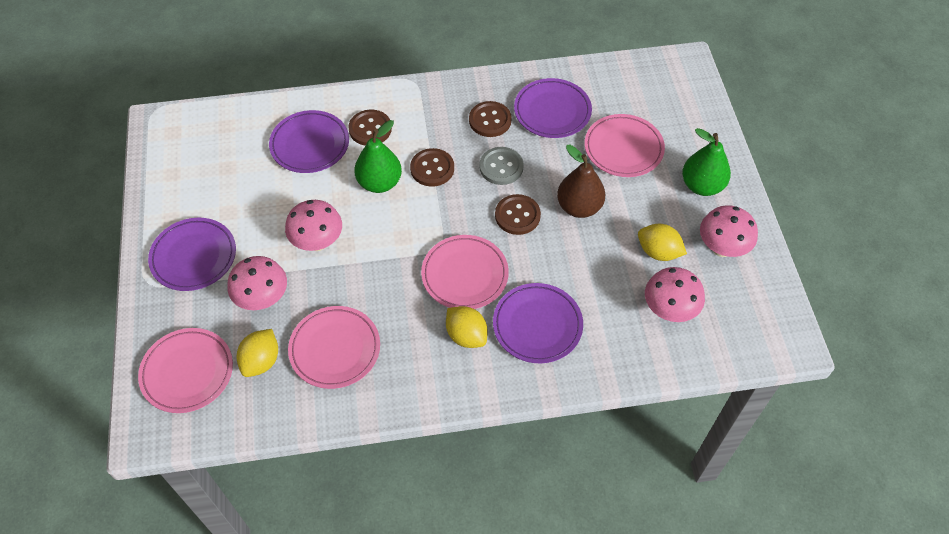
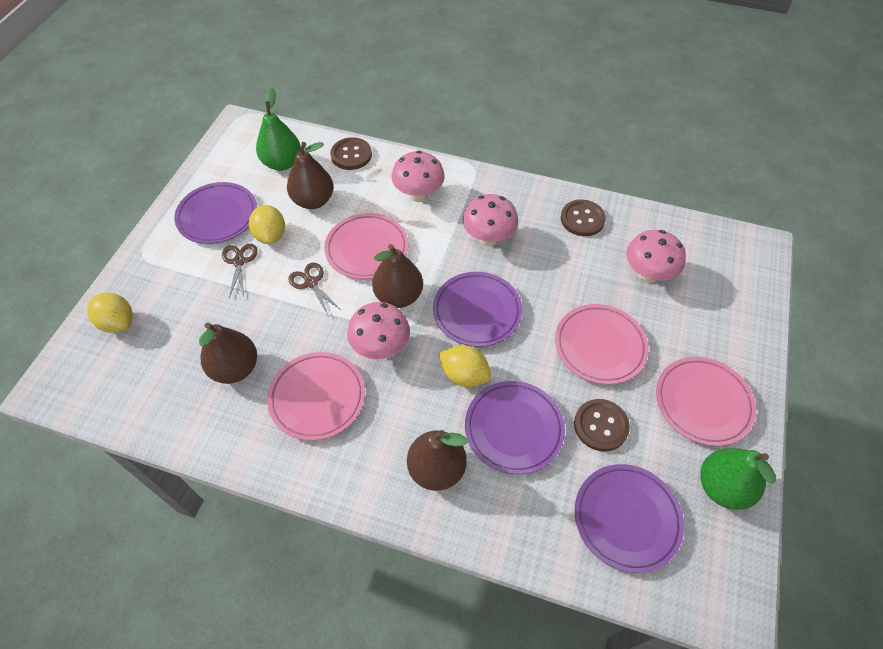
brown button: 4 -> 3
brown pear: 1 -> 4
brown scissors: 0 -> 2
grey button: 1 -> 0

